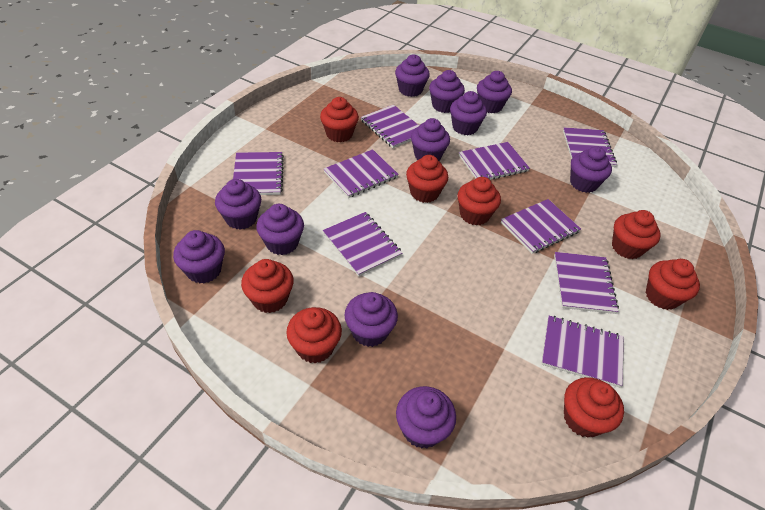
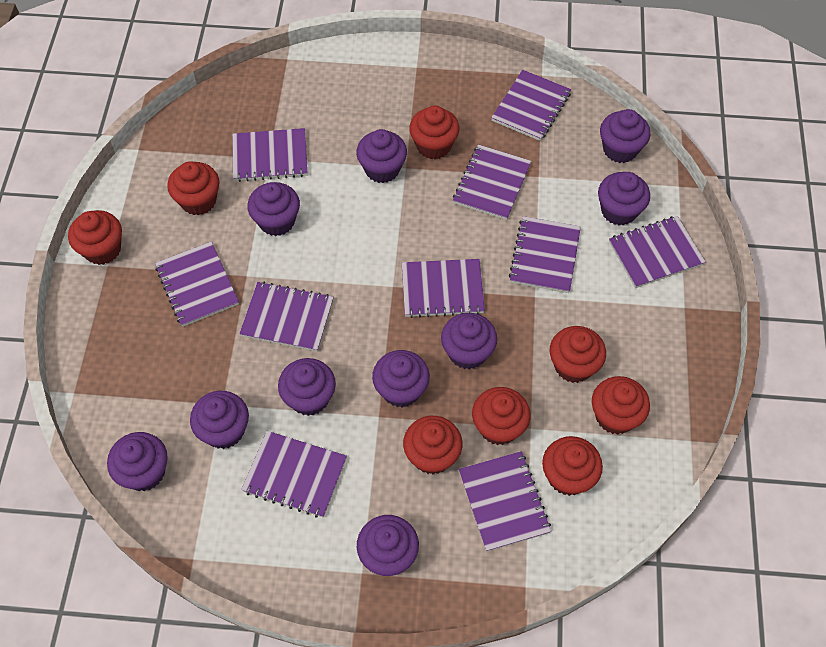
purple cupcake: 11 -> 10
purple notebook: 9 -> 10

